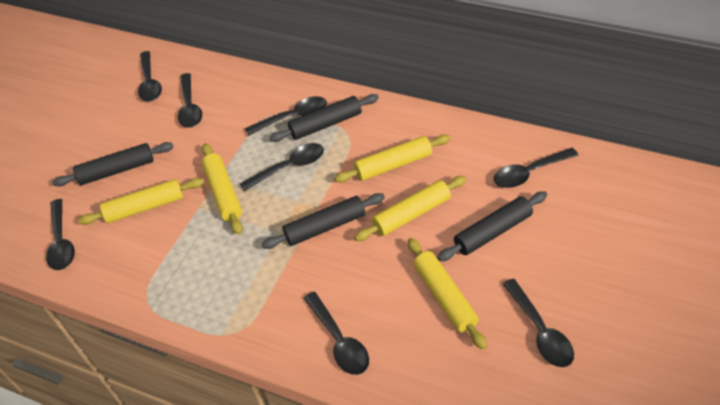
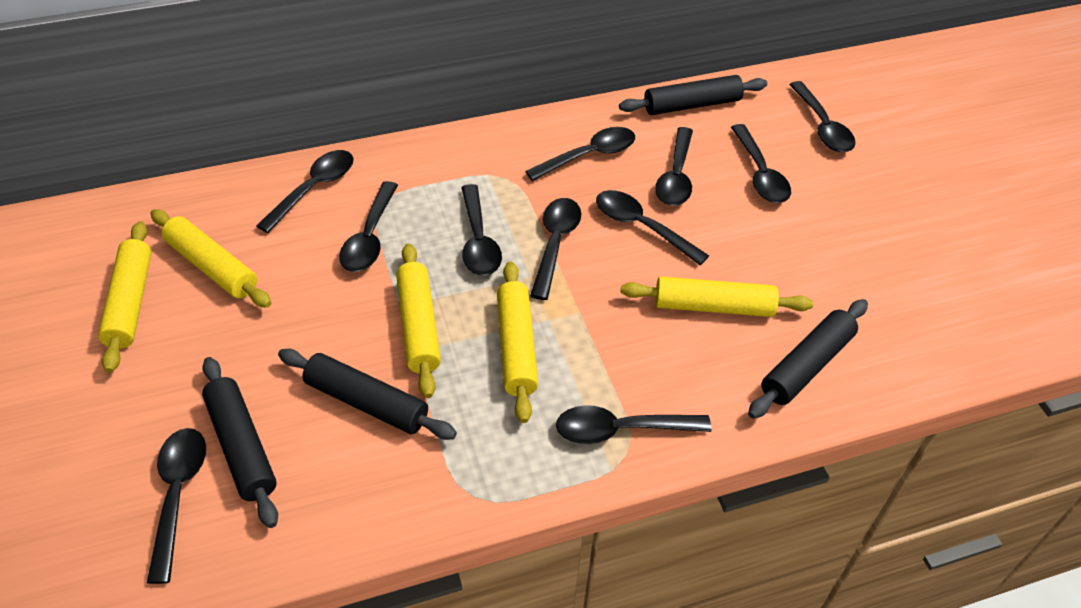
black spoon: 8 -> 11

